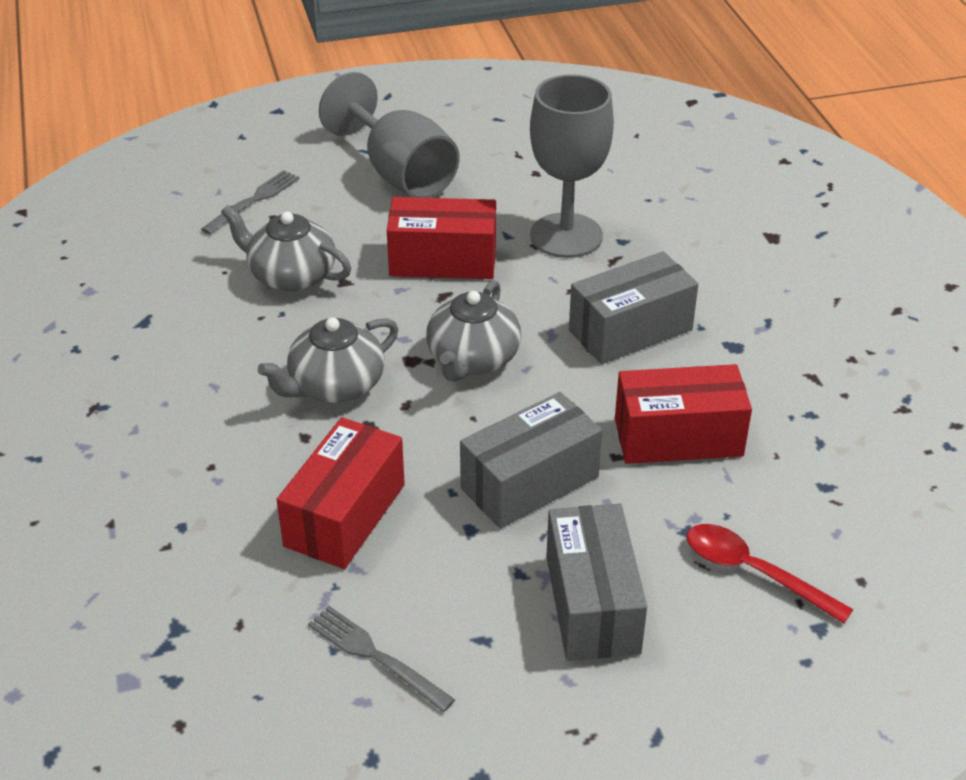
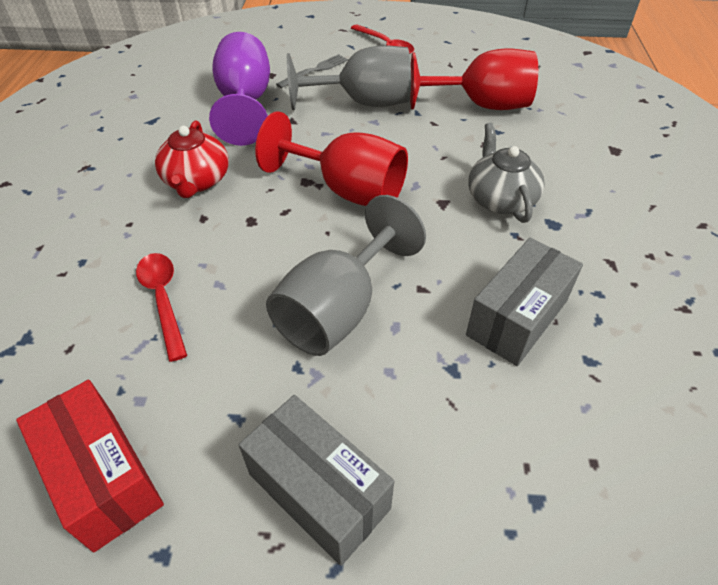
grey box: 3 -> 2
grey fork: 2 -> 1
grey teapot: 3 -> 1
purple goblet: 0 -> 1
red box: 3 -> 1
red goblet: 0 -> 2
red spoon: 1 -> 2
red teapot: 0 -> 1

